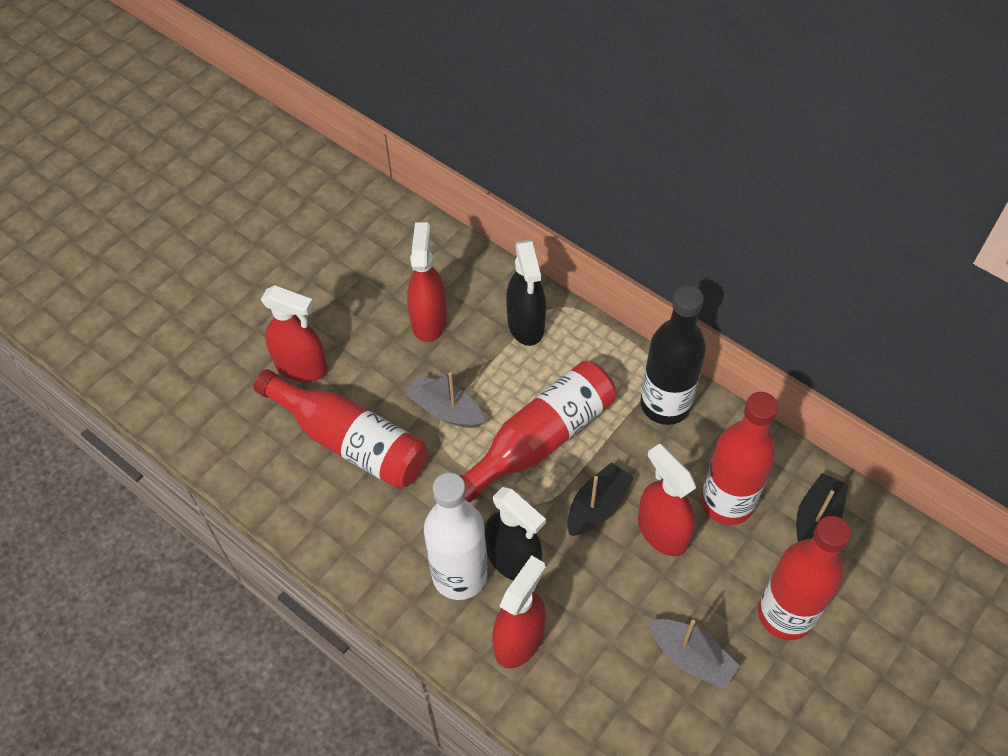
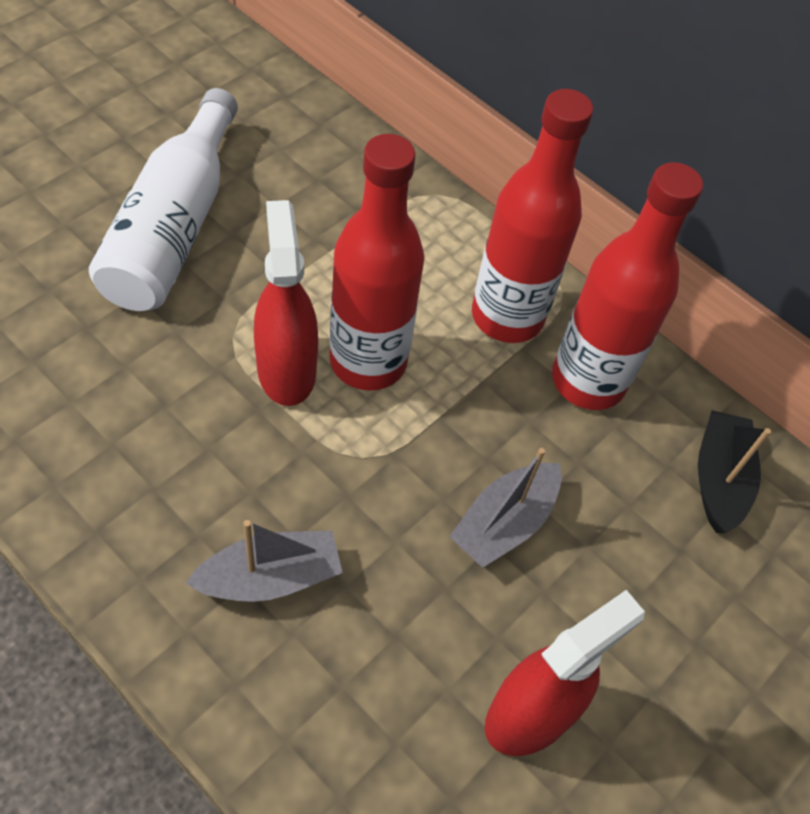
black boat: 2 -> 1
black bottle: 1 -> 0
black spray bottle: 2 -> 0
red bottle: 4 -> 3
red spray bottle: 4 -> 2

